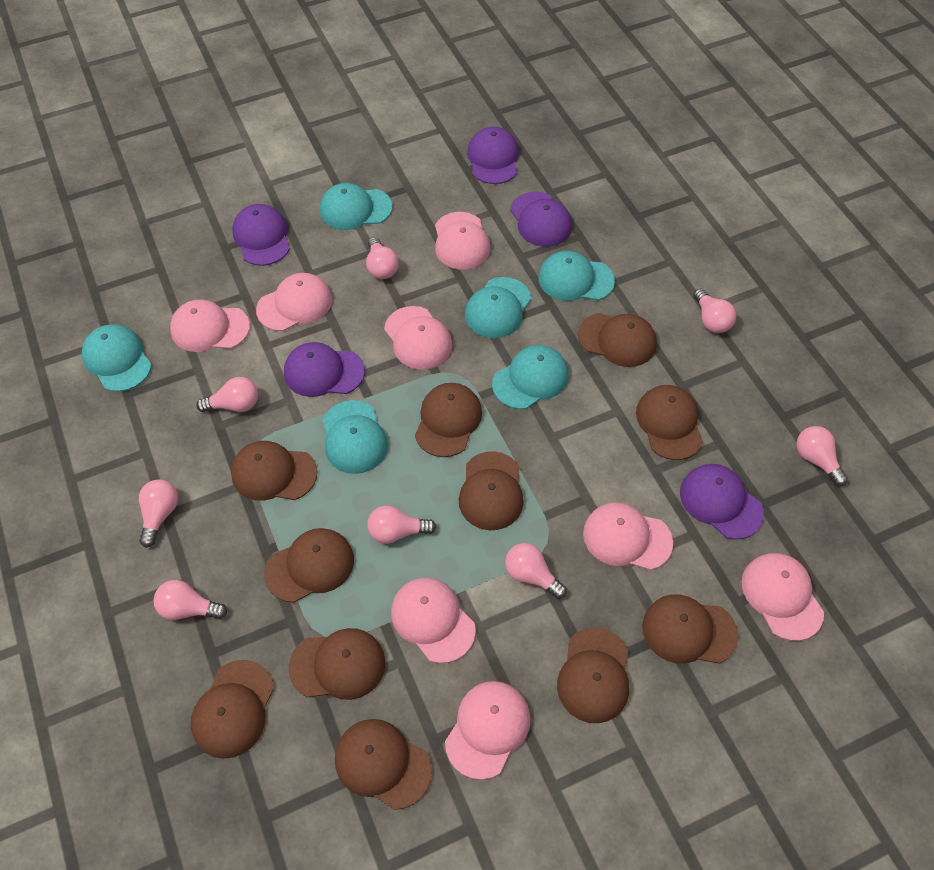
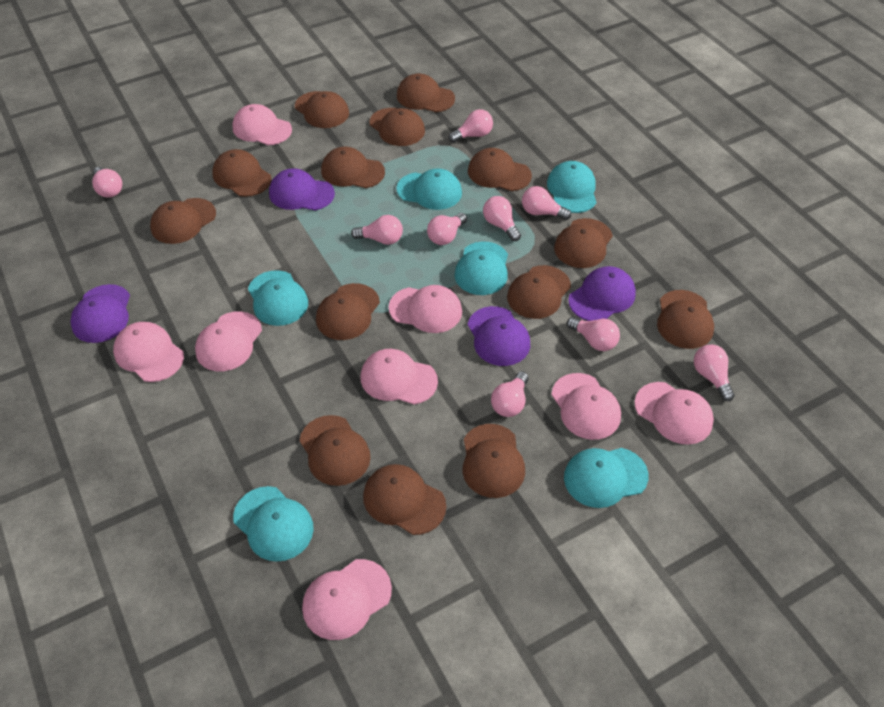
brown cap: 11 -> 14
pink light bulb: 8 -> 9
purple cap: 5 -> 4

